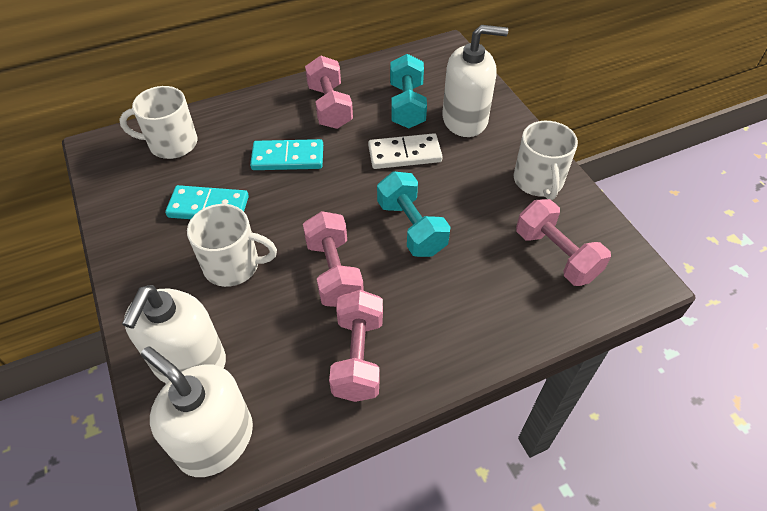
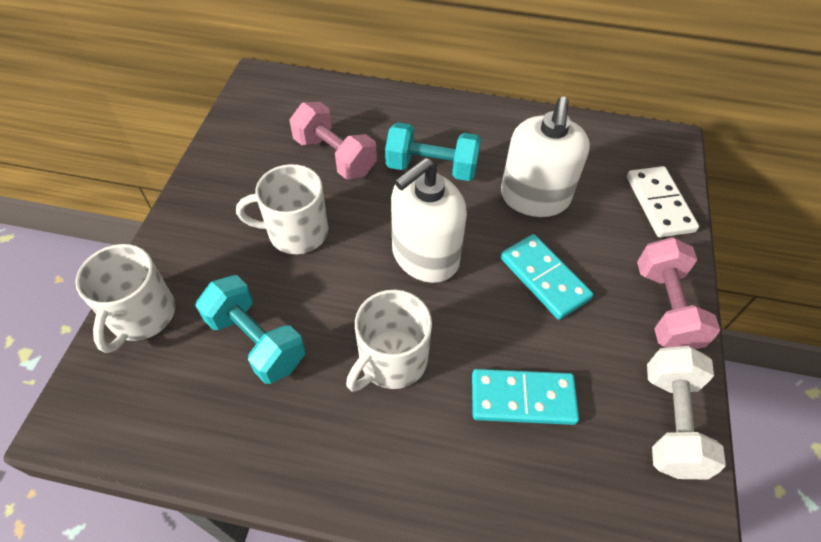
pink dumbbell: 4 -> 2
white dumbbell: 0 -> 1
white soap dispenser: 3 -> 2

